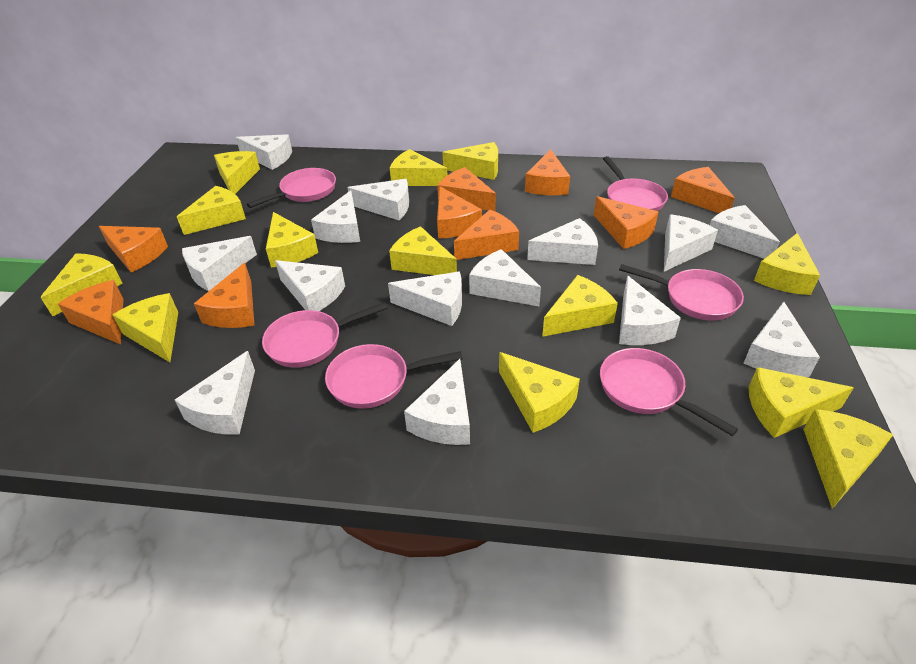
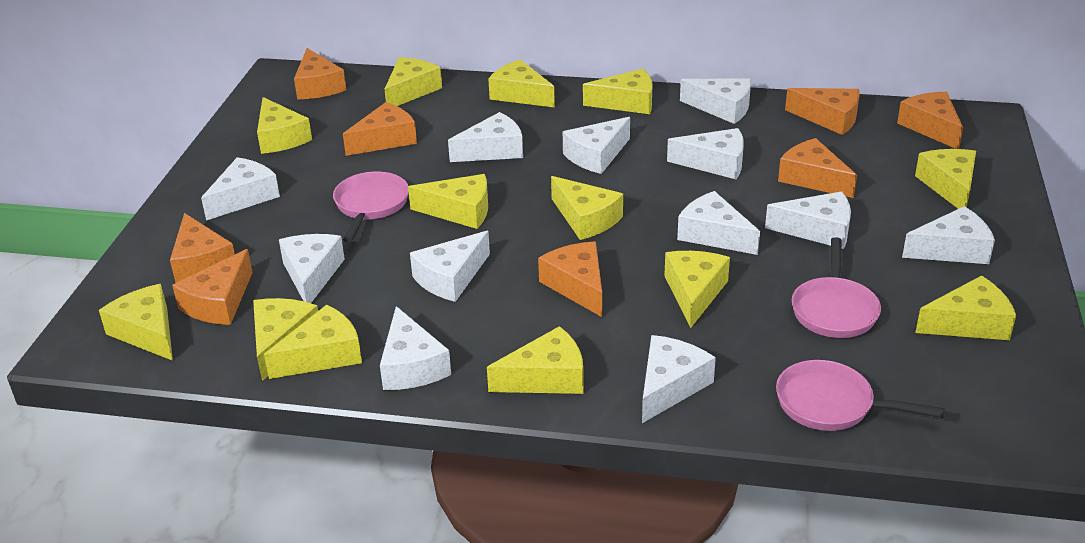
orange cheese: 9 -> 8
pink pan: 6 -> 3
white cheese: 14 -> 12

